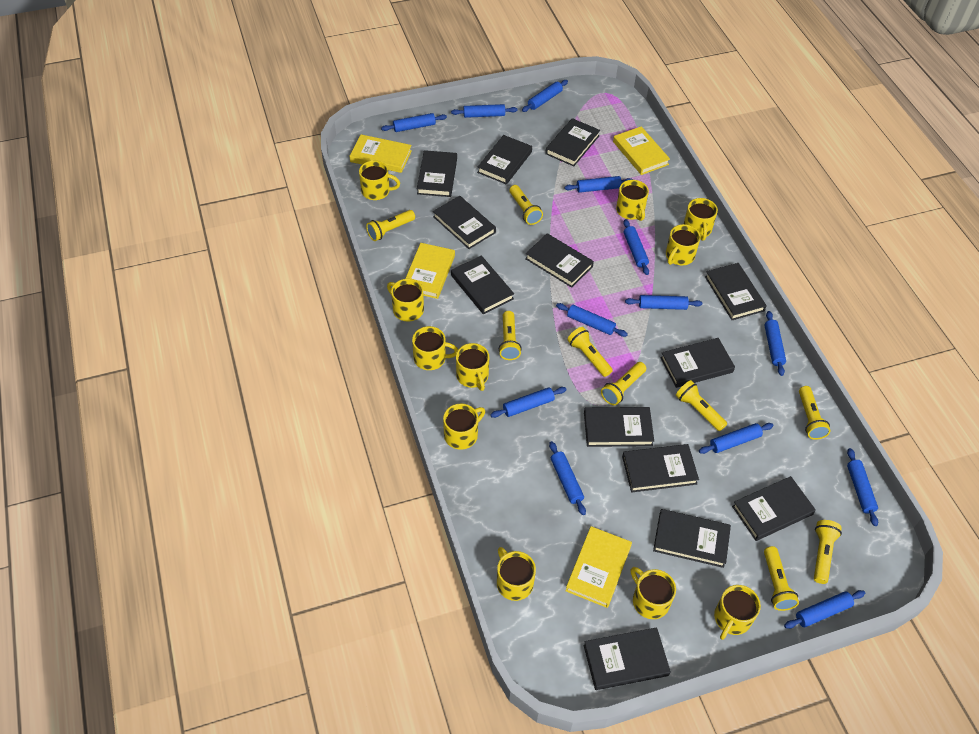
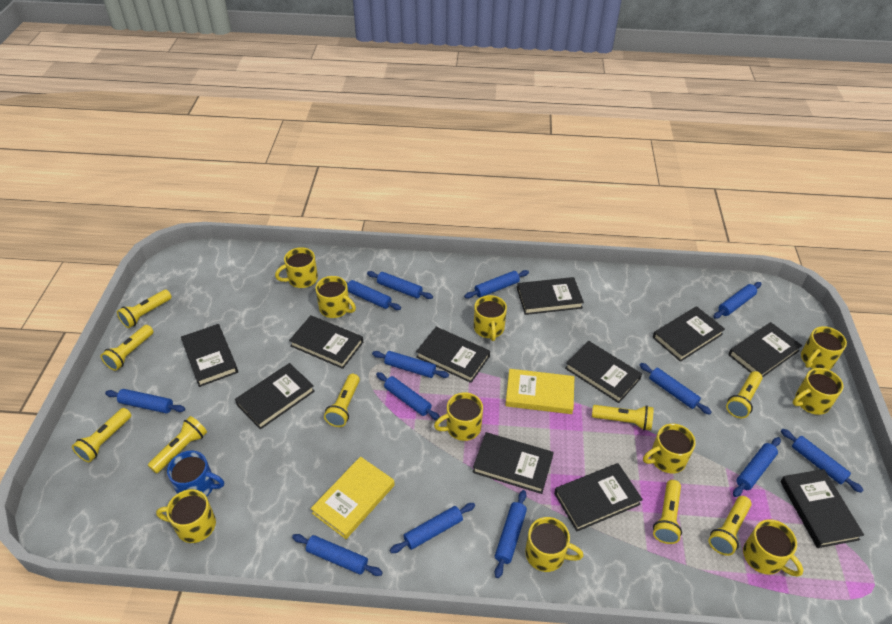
black book: 13 -> 11
blue mug: 0 -> 1
yellow book: 4 -> 2
yellow mug: 11 -> 10

